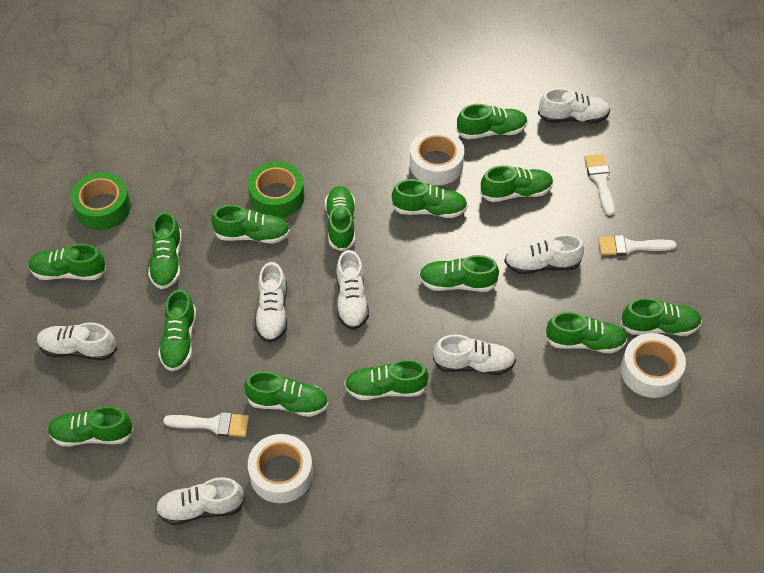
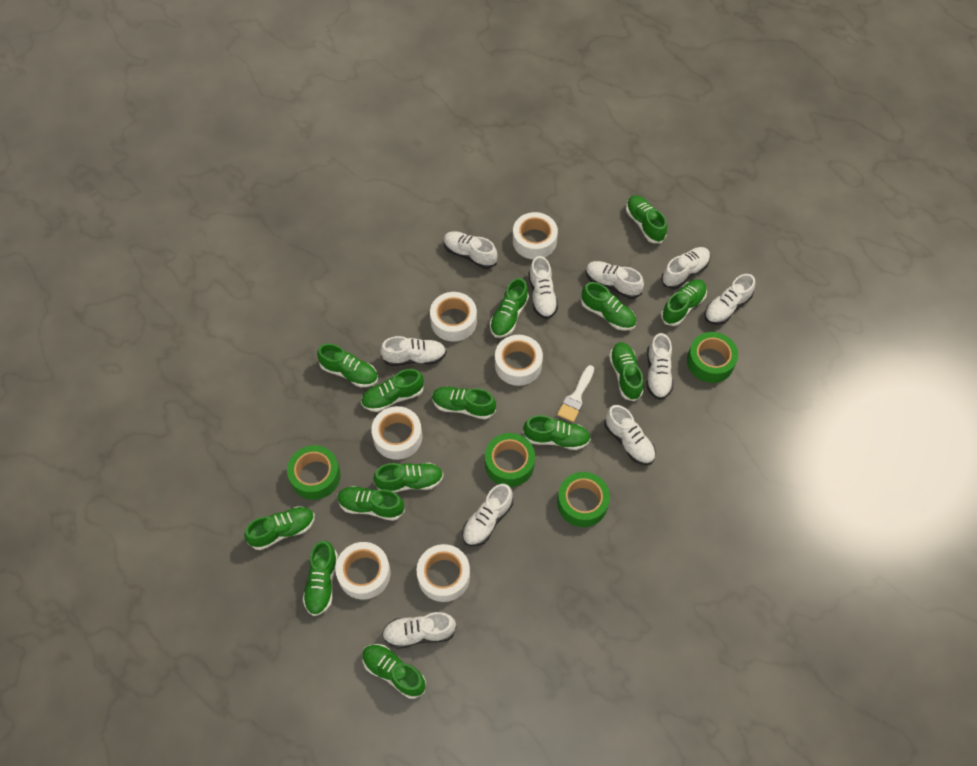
green tape: 2 -> 4
white brush: 3 -> 1
white shoe: 7 -> 10
white tape: 3 -> 6

